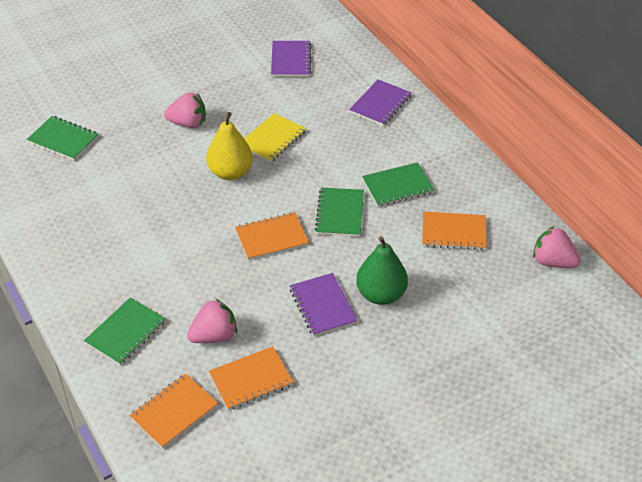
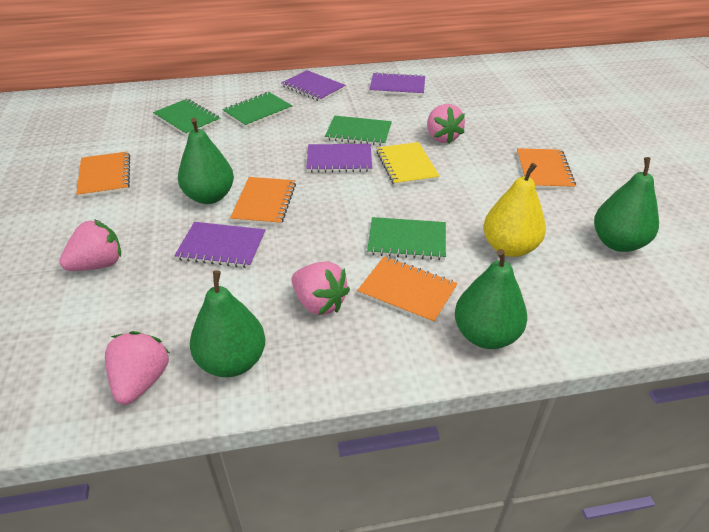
green pear: 1 -> 4
pink strawberry: 3 -> 4
purple notebook: 3 -> 4

